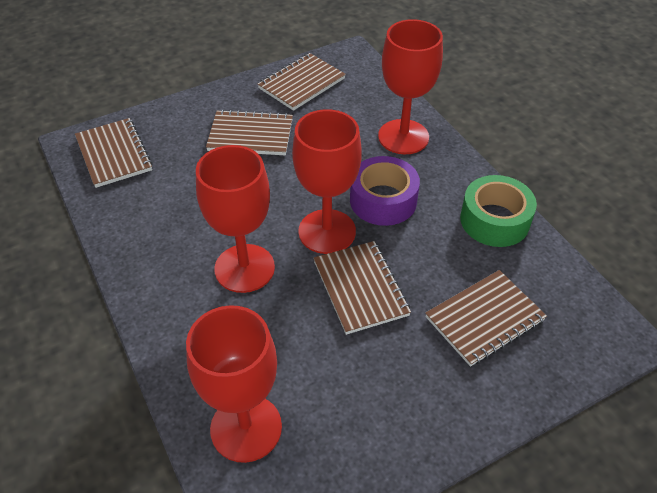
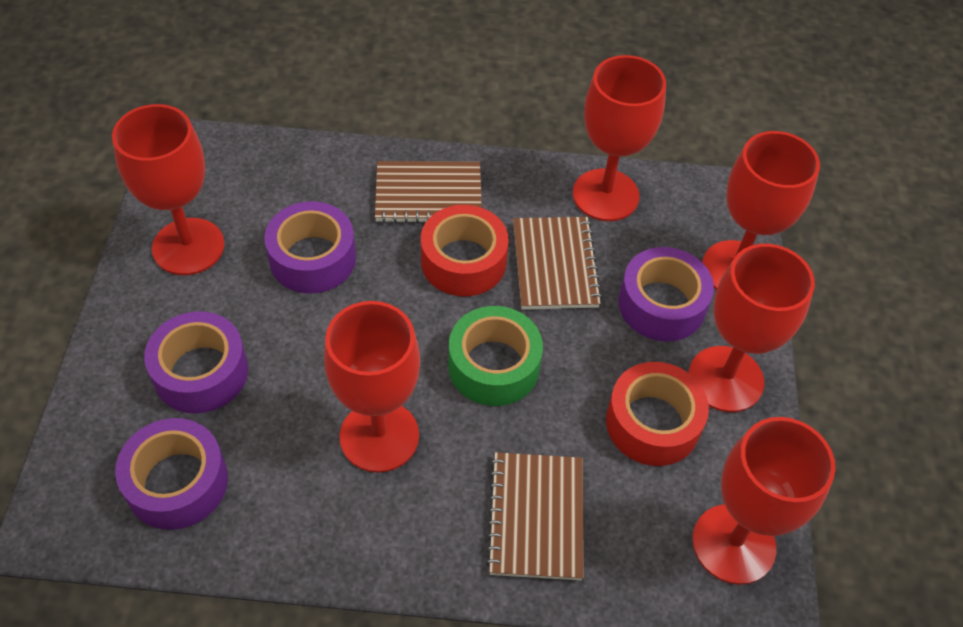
brown notebook: 5 -> 3
purple tape: 1 -> 4
red goblet: 4 -> 6
red tape: 0 -> 2

